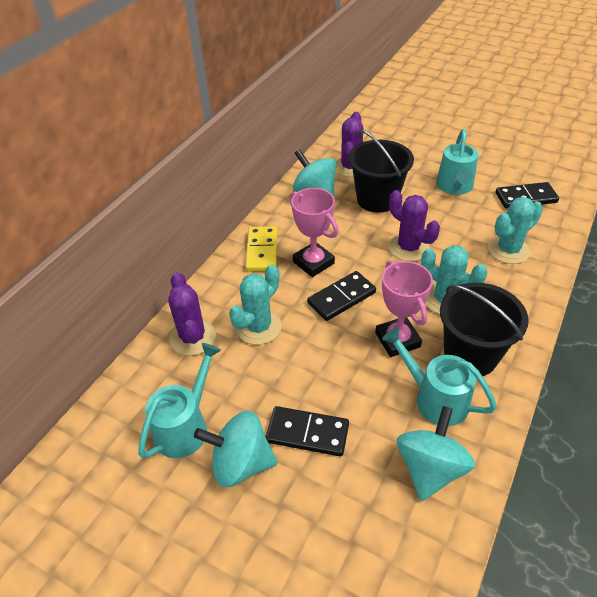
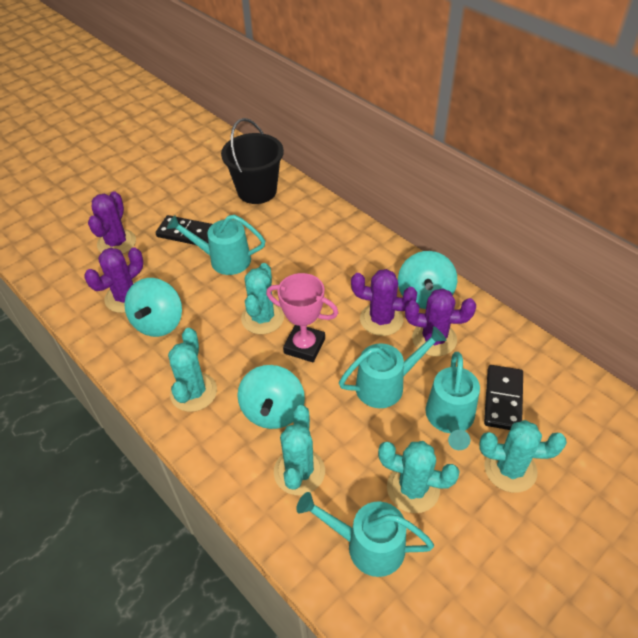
black bucket: 2 -> 1
black domino: 3 -> 2
pink trophy: 2 -> 1
purple cactus: 3 -> 4
turquoise cactus: 3 -> 5
turquoise watering can: 3 -> 4
yellow domino: 1 -> 0

